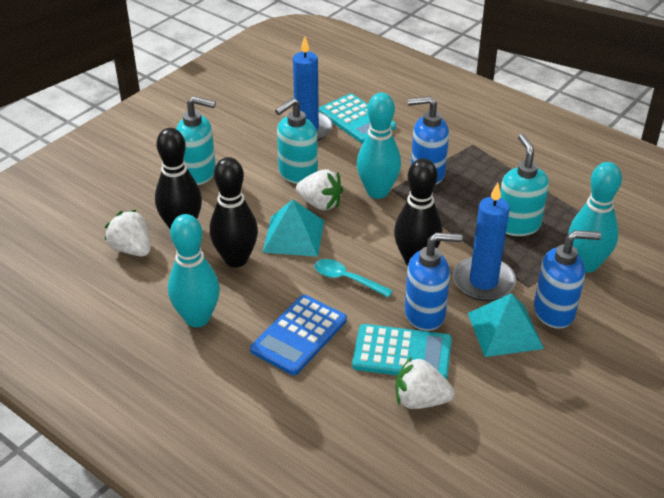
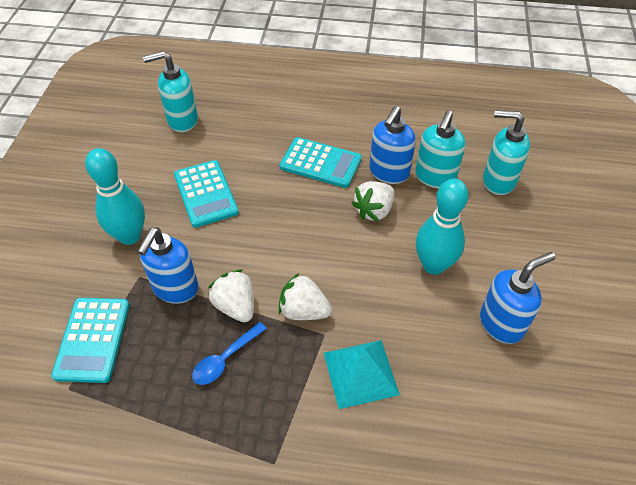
black bowling pin: 3 -> 0
blue calculator: 1 -> 0
blue candle: 2 -> 0
blue spoon: 0 -> 1
turquoise bowling pin: 3 -> 2
turquoise calculator: 2 -> 3
turquoise pyramid: 2 -> 1
turquoise spoon: 1 -> 0

